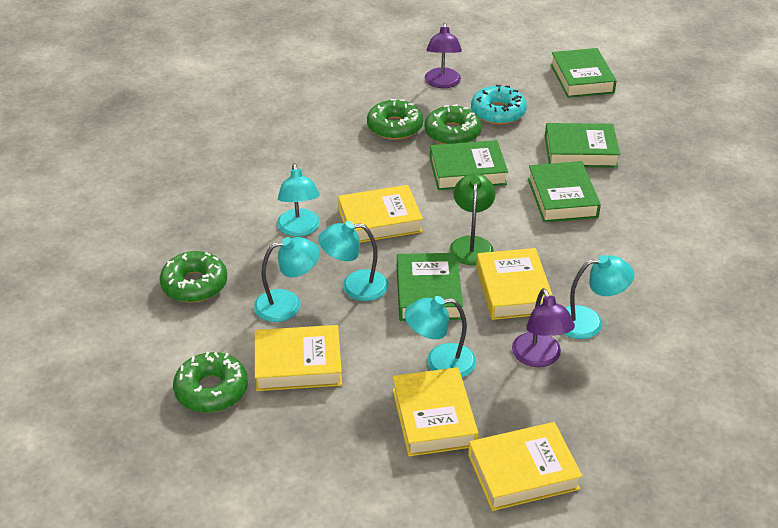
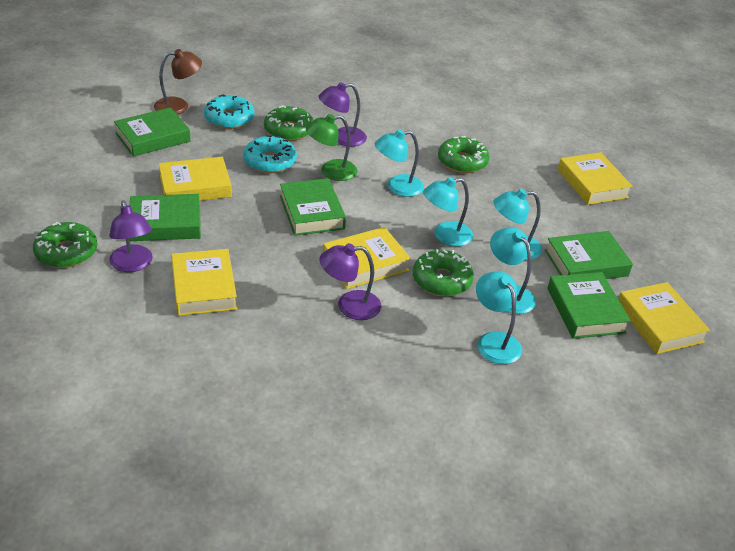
brown lamp: 0 -> 1
purple lamp: 2 -> 3
turquoise donut: 1 -> 2

